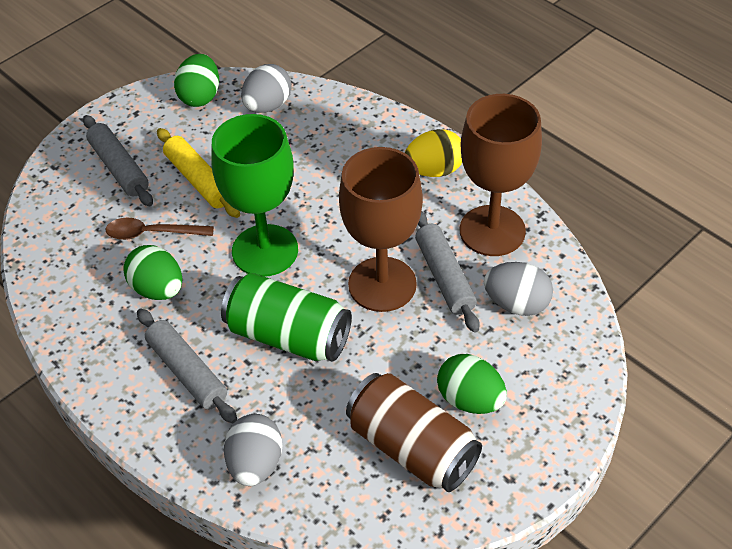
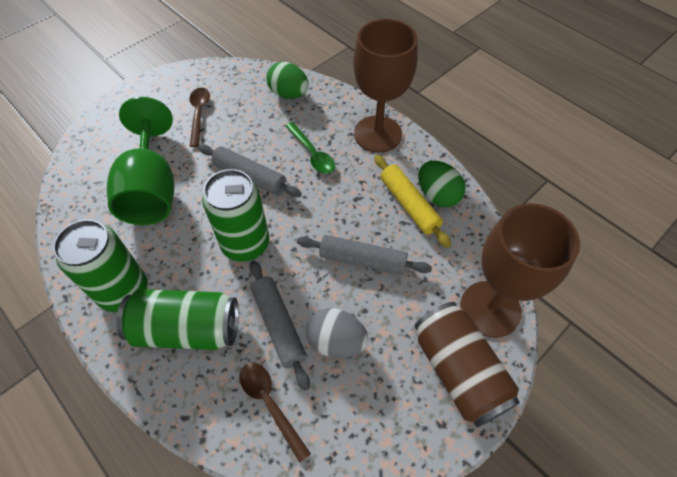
brown spoon: 1 -> 2
green can: 1 -> 3
green egg: 3 -> 2
green spoon: 0 -> 1
grey egg: 3 -> 1
yellow egg: 1 -> 0

